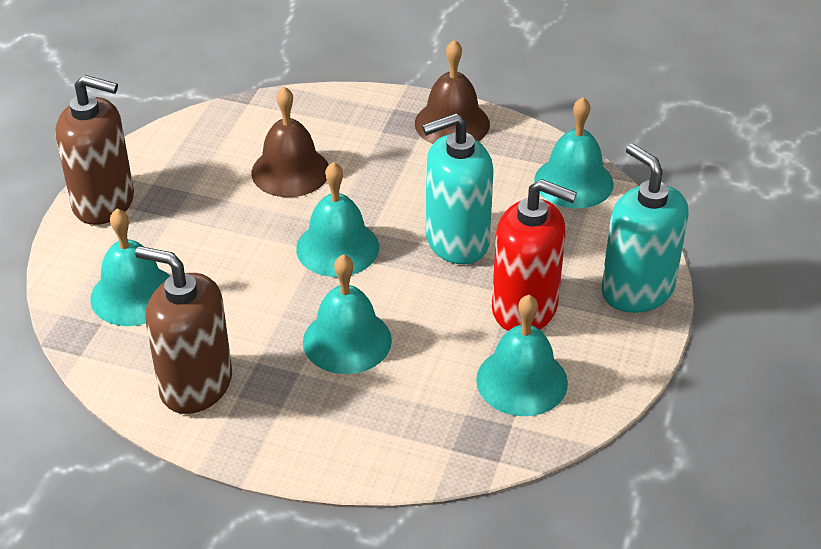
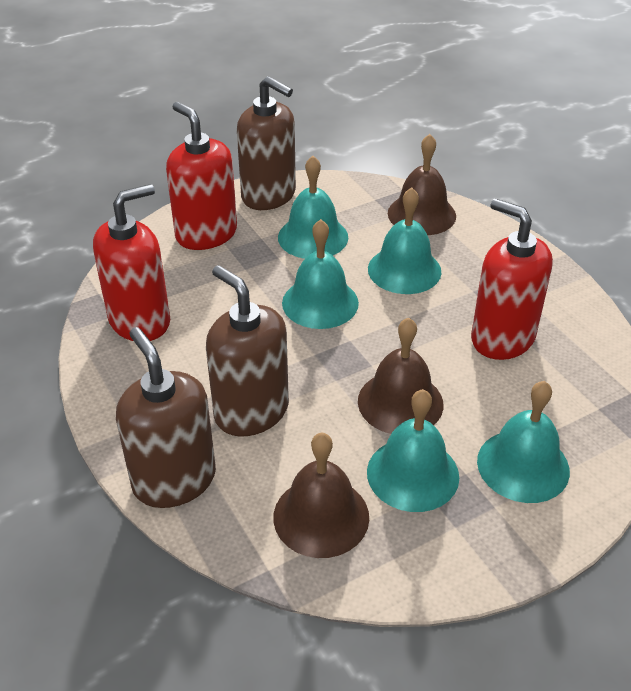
brown bell: 2 -> 3
brown soap dispenser: 2 -> 3
red soap dispenser: 1 -> 3
turquoise soap dispenser: 2 -> 0

